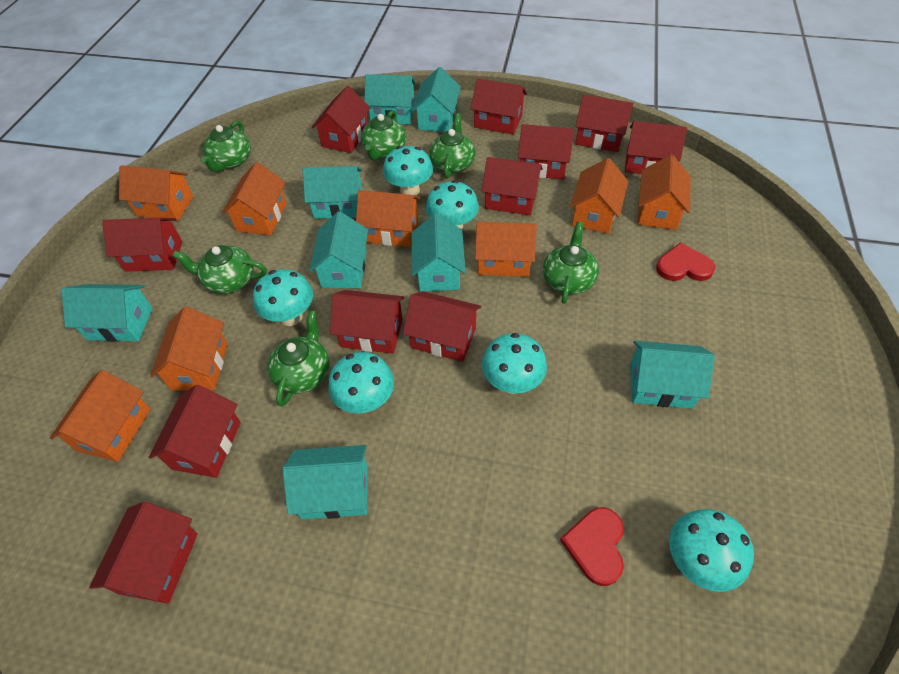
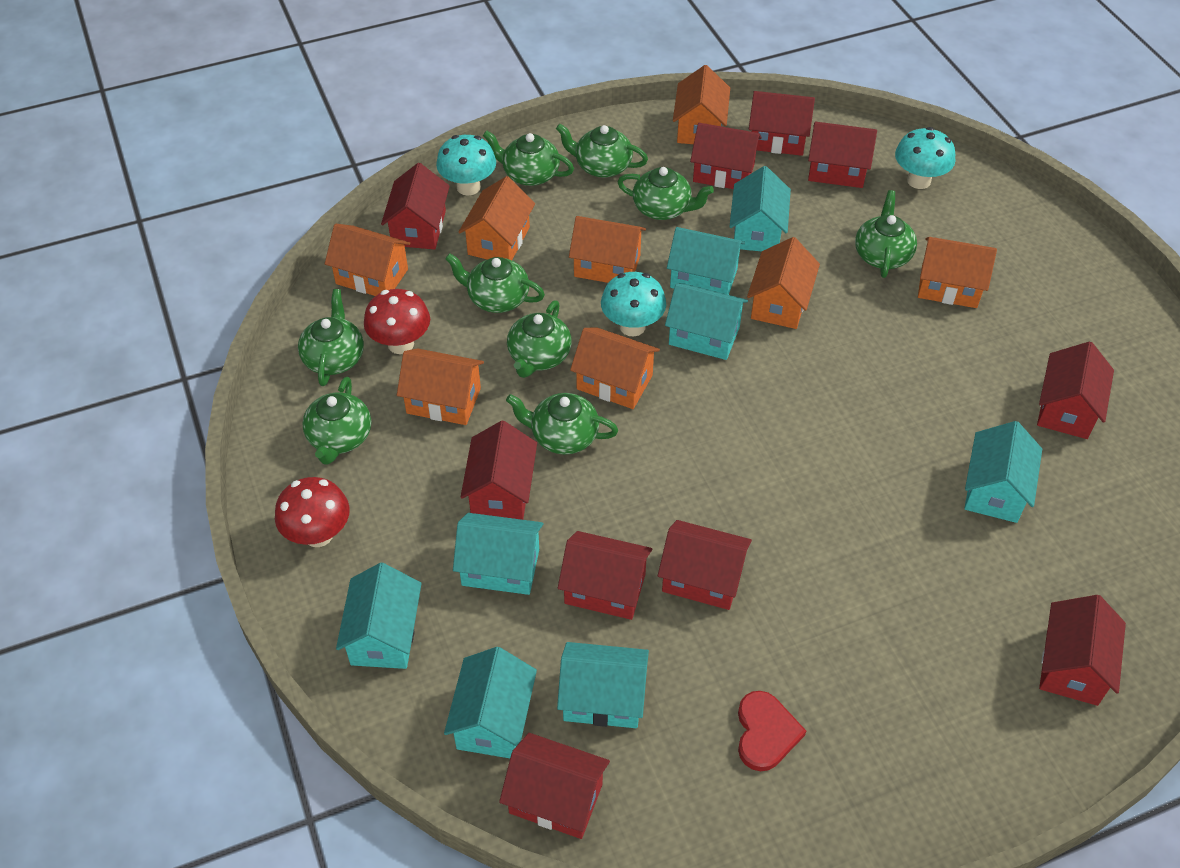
green teapot: 6 -> 9
red heart: 2 -> 1
red house: 11 -> 10
red mushroom: 0 -> 2
turquoise mushroom: 6 -> 3

